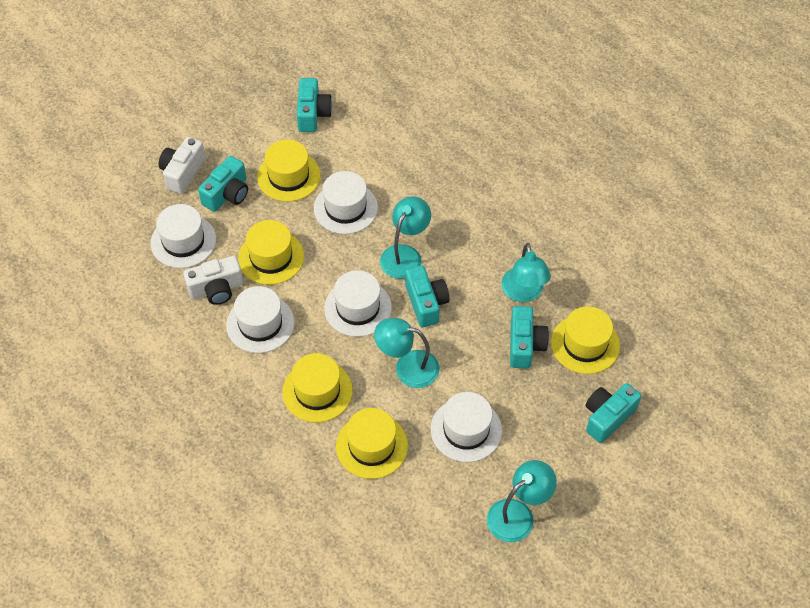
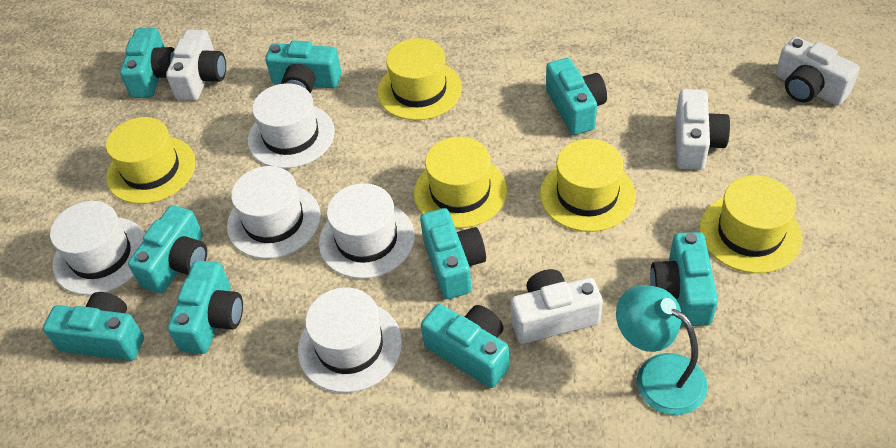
turquoise camera: 5 -> 9
turquoise lamp: 4 -> 1
white camera: 2 -> 4

